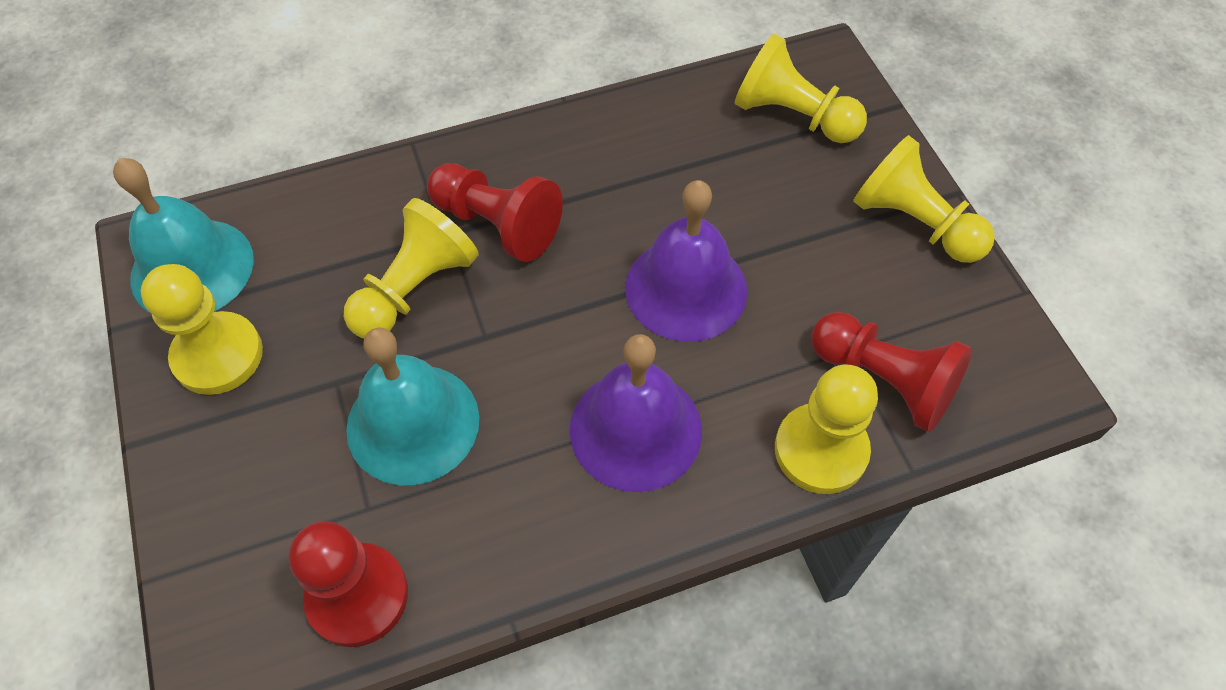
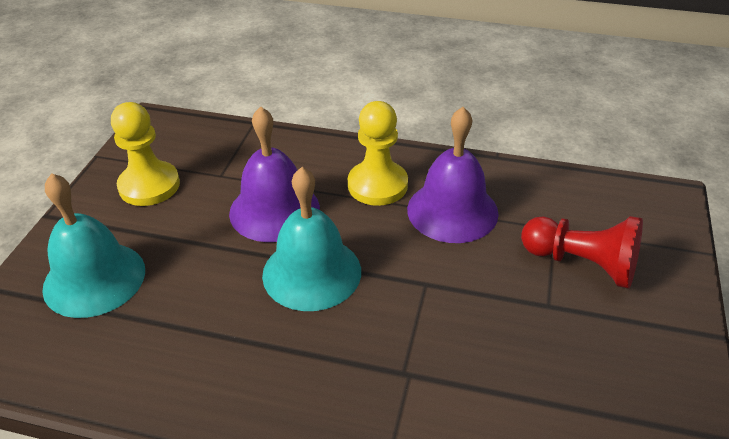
red pawn: 3 -> 1
yellow pawn: 5 -> 2

